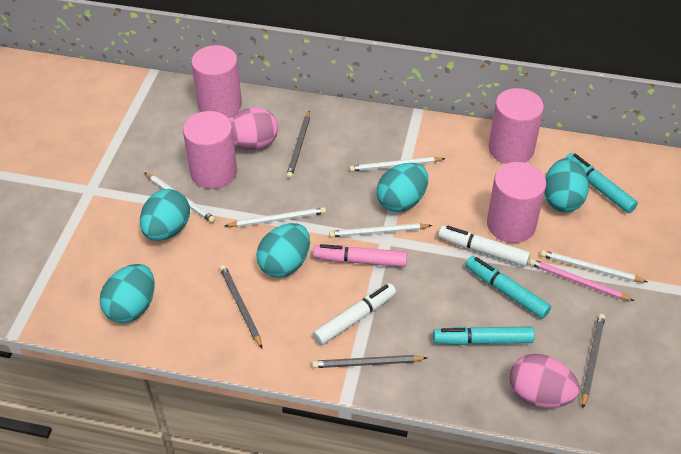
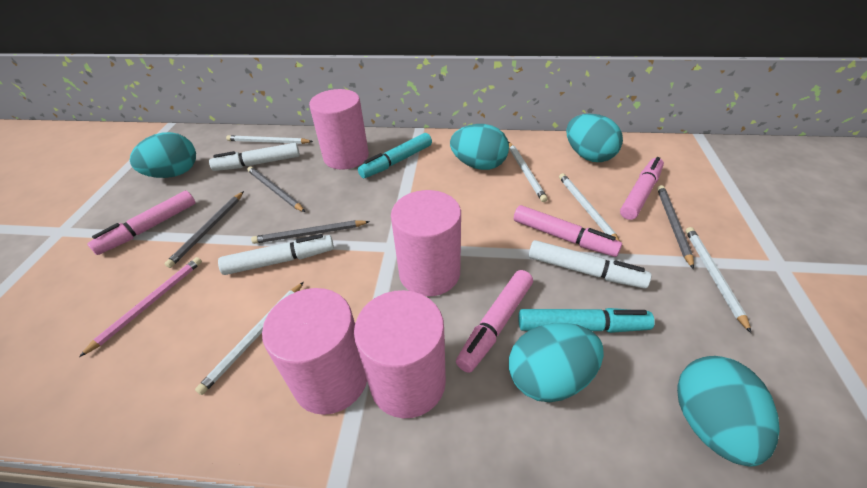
pink egg: 2 -> 0
pink marker: 1 -> 4
turquoise marker: 3 -> 2
white marker: 2 -> 3

